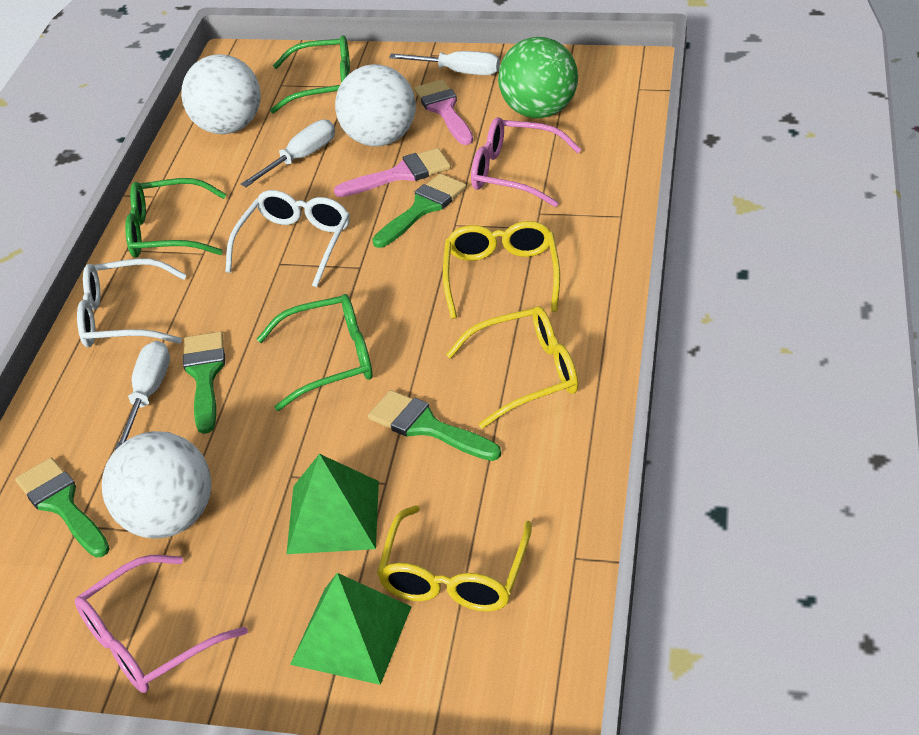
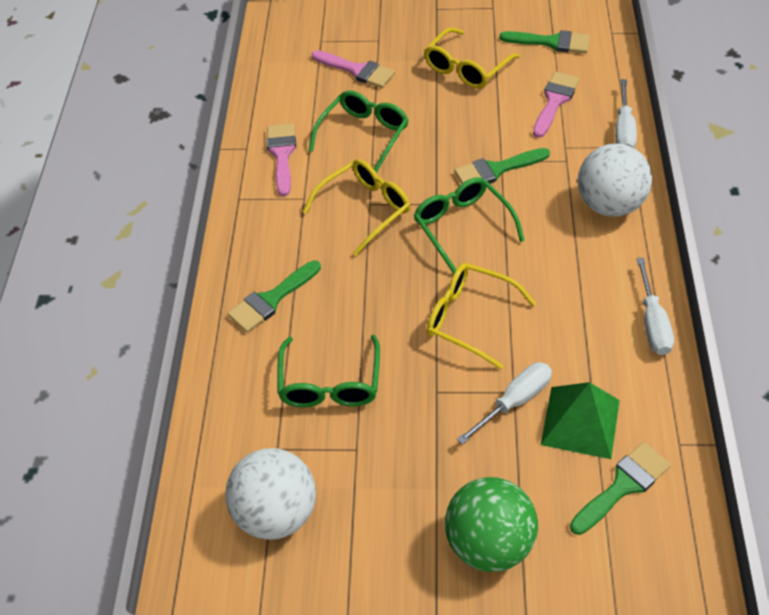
green pyramid: 2 -> 1
pink brush: 2 -> 3
pink glasses: 2 -> 0
white ball: 3 -> 2
white glasses: 2 -> 0

